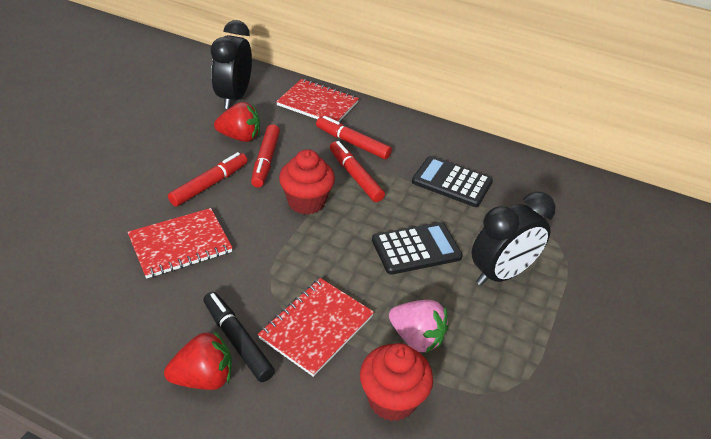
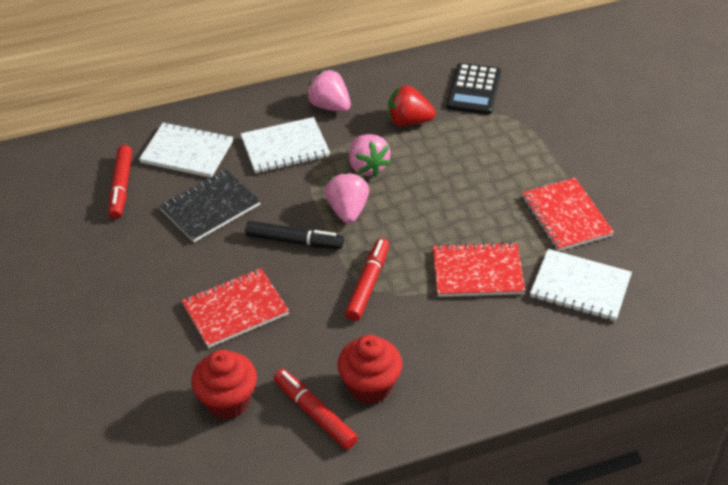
black calculator: 2 -> 1
black clock: 2 -> 0
black notebook: 0 -> 1
pink strawberry: 1 -> 3
red marker: 4 -> 3
red strawberry: 2 -> 1
white notebook: 0 -> 3

